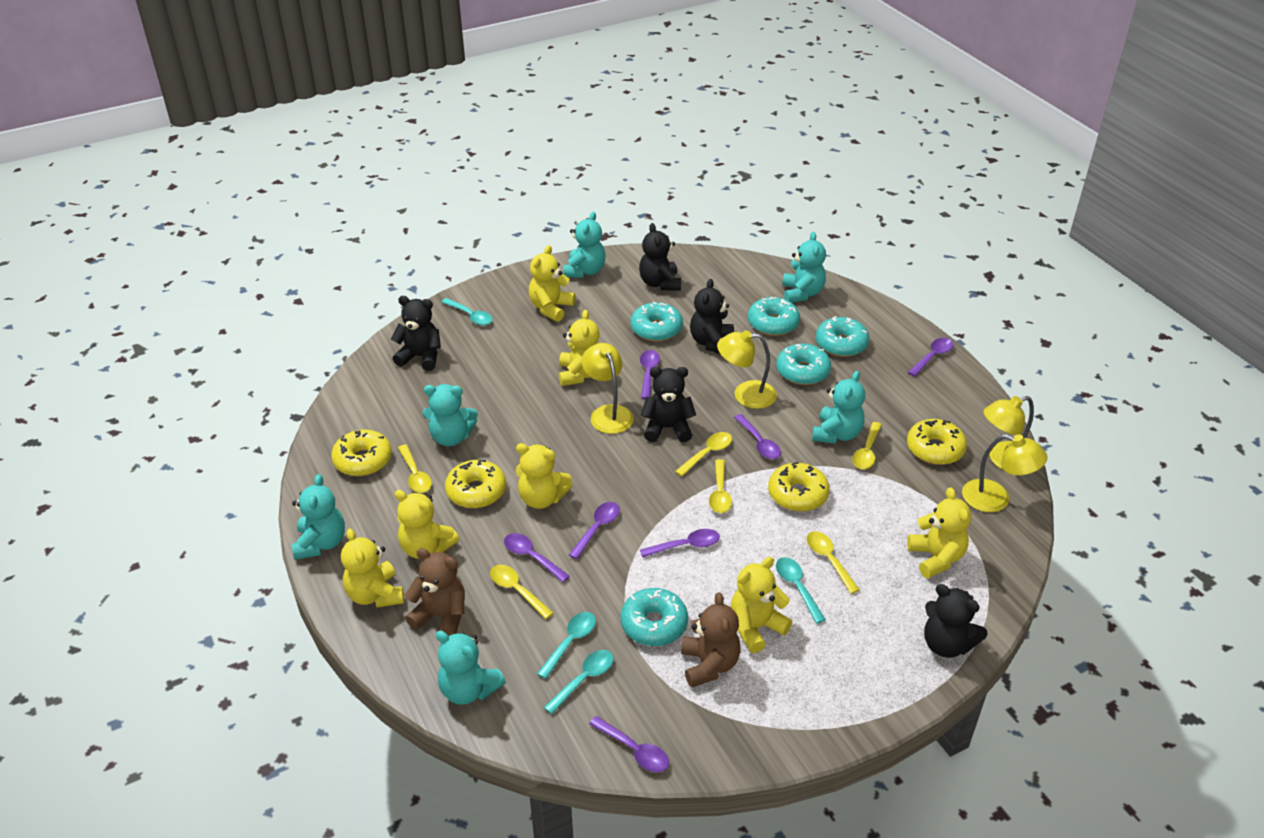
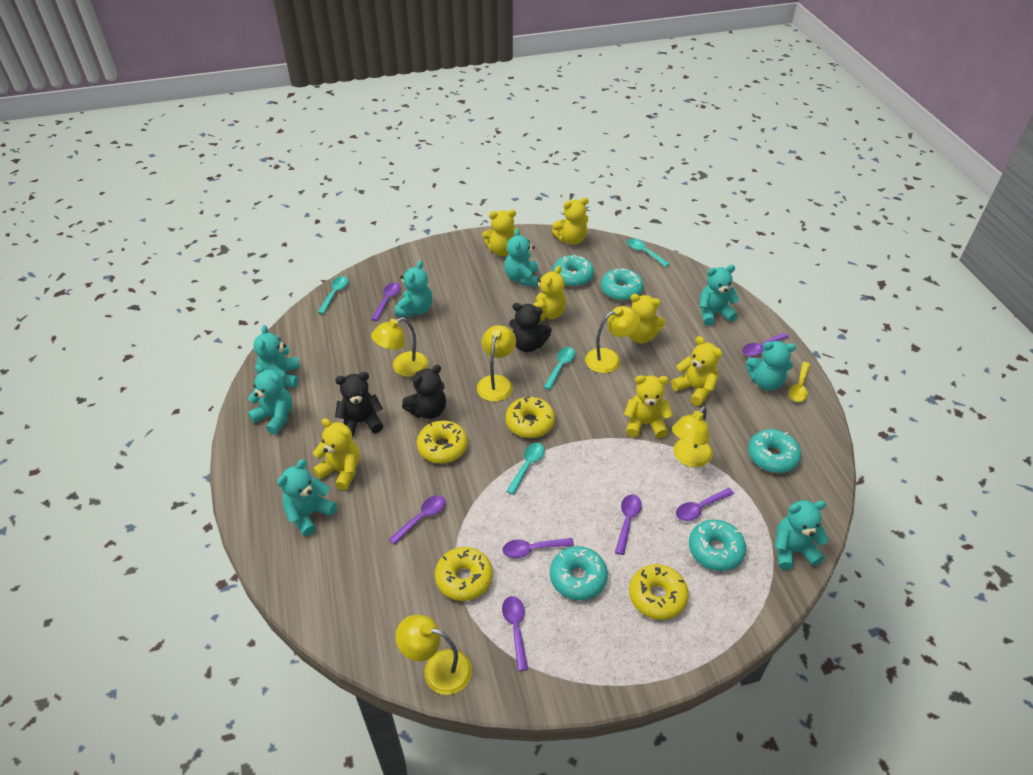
black teddy bear: 5 -> 3
brown teddy bear: 2 -> 0
turquoise teddy bear: 6 -> 8
yellow lamp: 4 -> 5
yellow spoon: 6 -> 1

